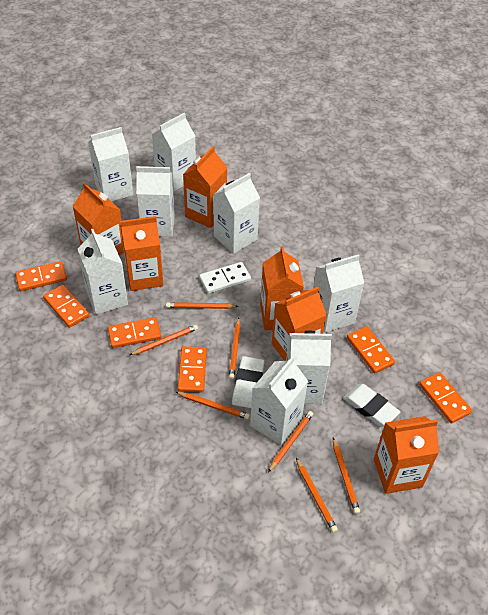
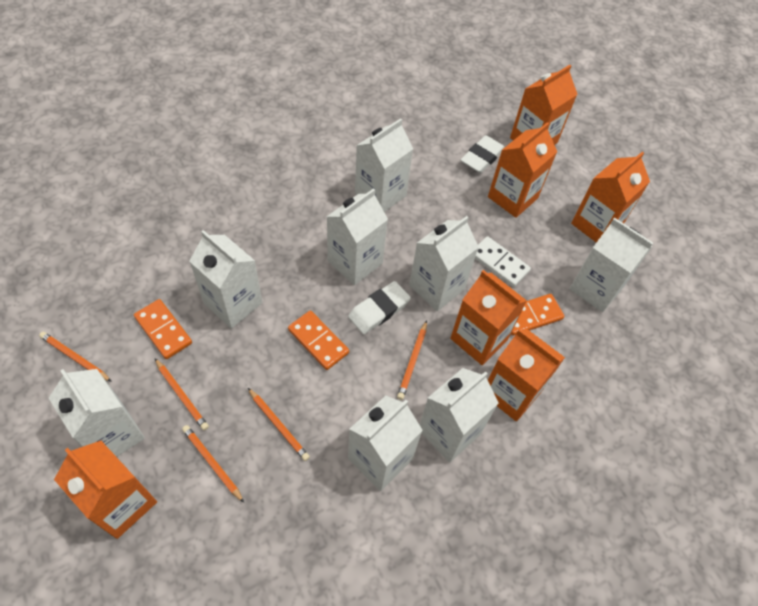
orange domino: 6 -> 3
orange pencil: 7 -> 5

